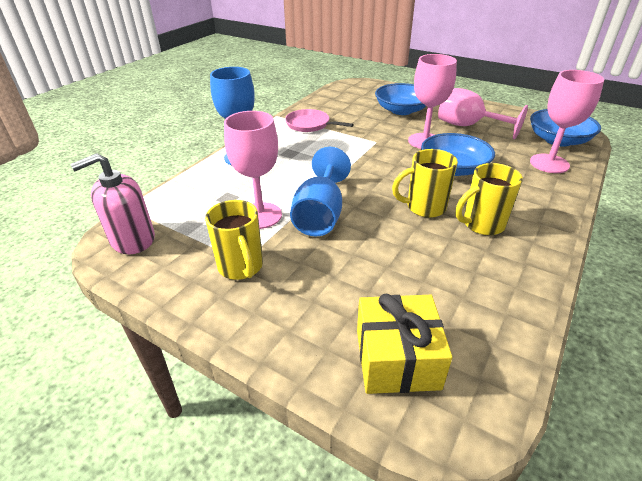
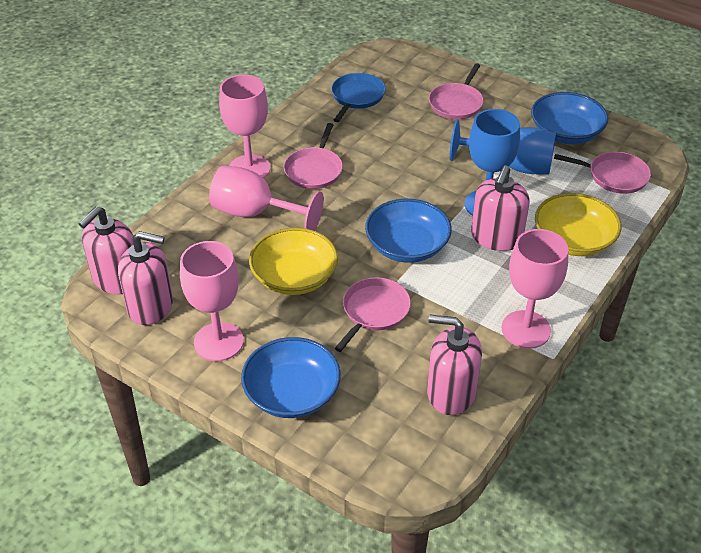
blue pan: 0 -> 1
pink pan: 1 -> 4
pink soap dispenser: 1 -> 4
yellow bowl: 0 -> 2
yellow gift: 1 -> 0
yellow mug: 3 -> 0

